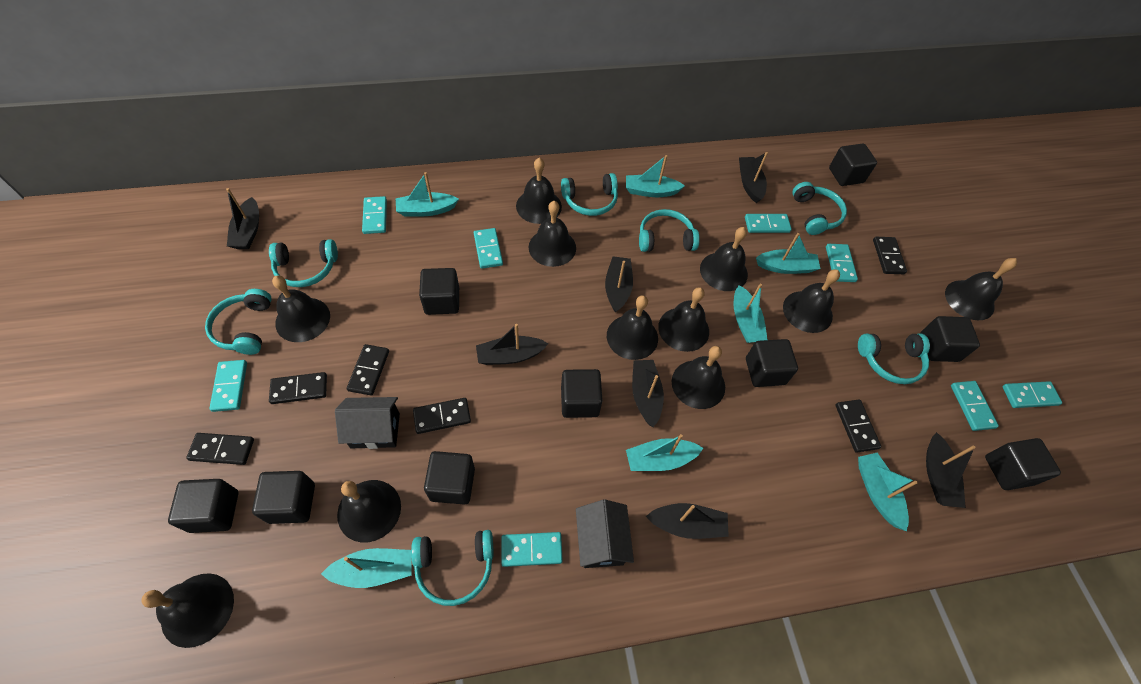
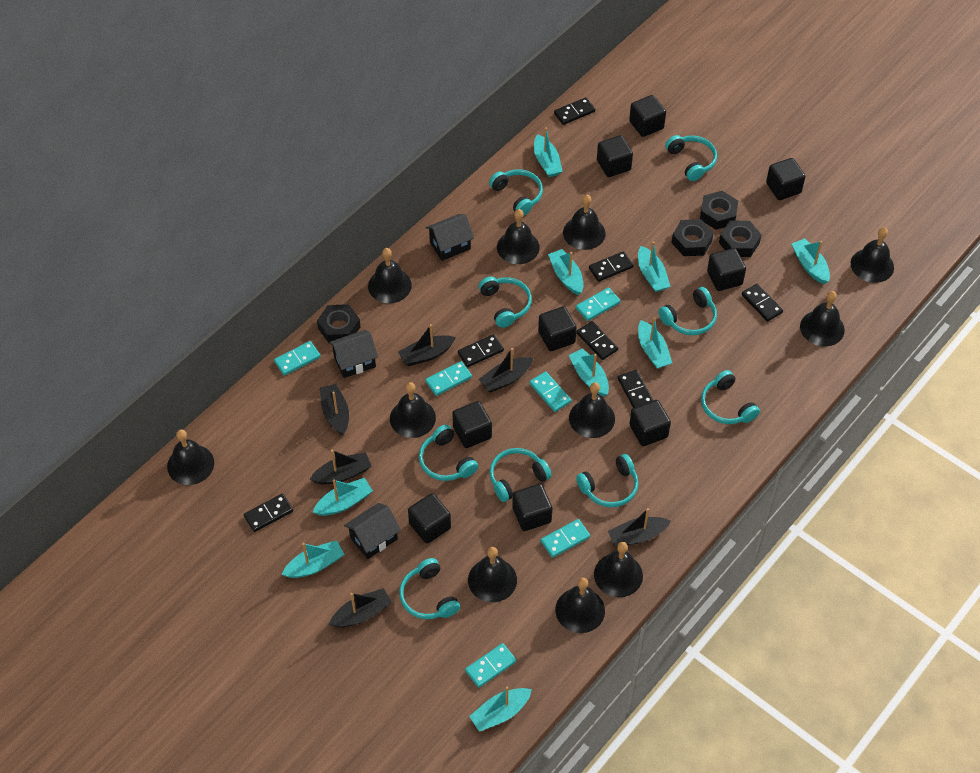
black boat: 7 -> 6
black domino: 6 -> 7
black house: 2 -> 3
black nut: 0 -> 4
turquoise boat: 7 -> 9
turquoise domino: 8 -> 6
turquoise headphones: 7 -> 9

